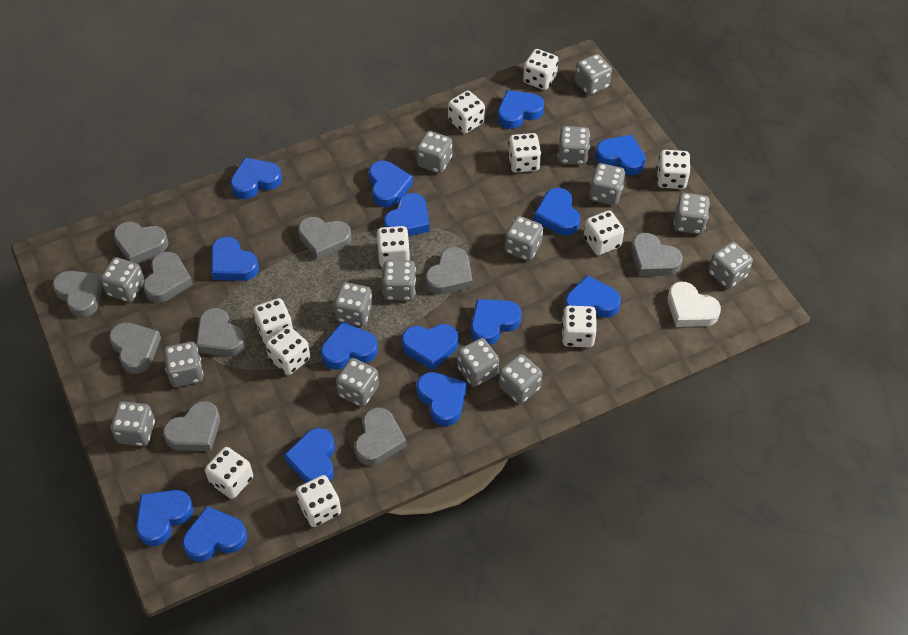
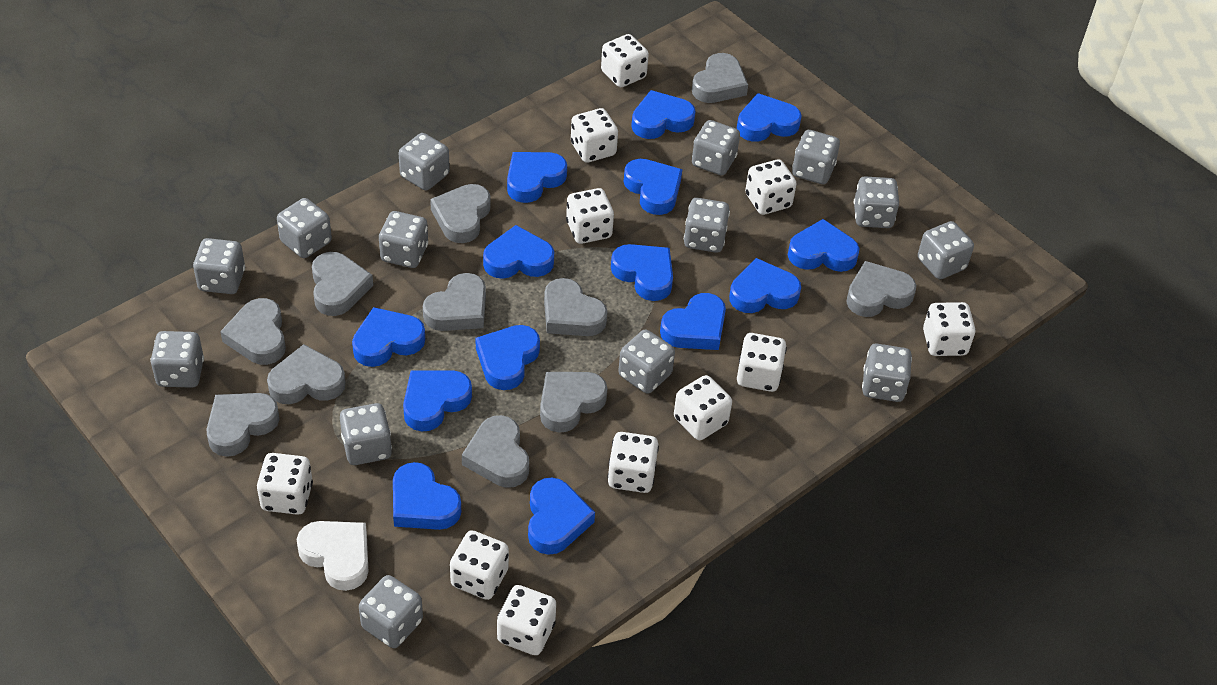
blue heart: 15 -> 14
grey dice: 15 -> 14
grey heart: 10 -> 11

